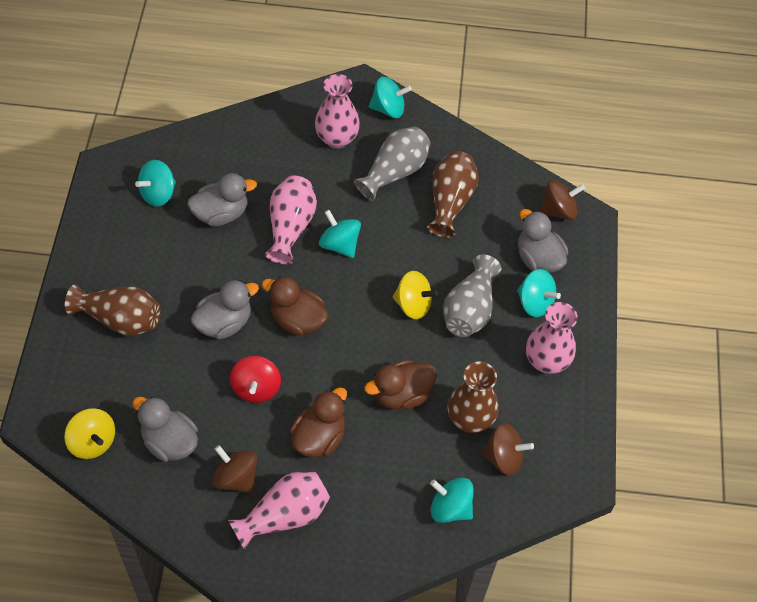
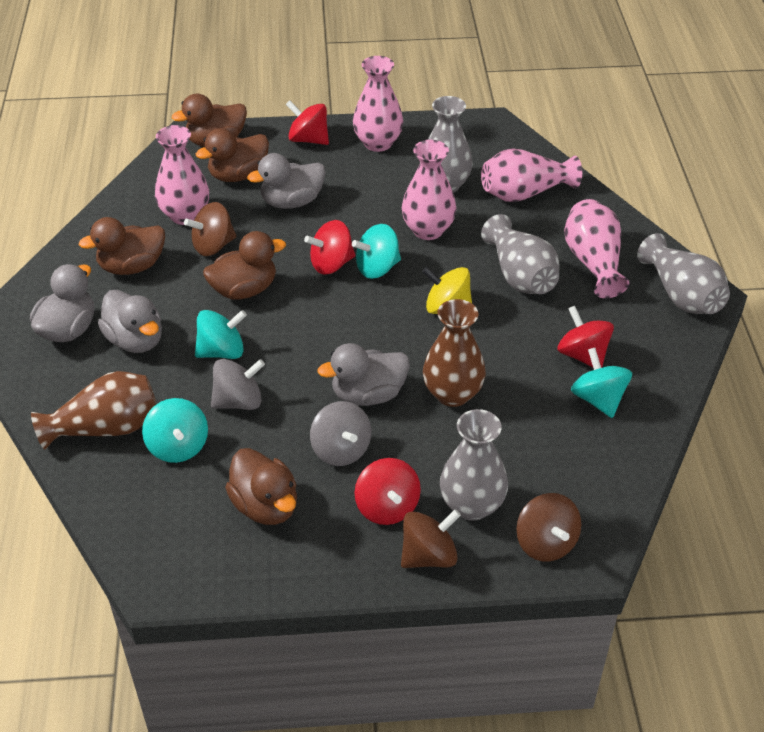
brown duck: 3 -> 5
brown vase: 3 -> 2
grey spinning top: 0 -> 2
grey vase: 2 -> 4
pink vase: 4 -> 5
red spinning top: 1 -> 4
turquoise spinning top: 5 -> 4
yellow spinning top: 2 -> 1

